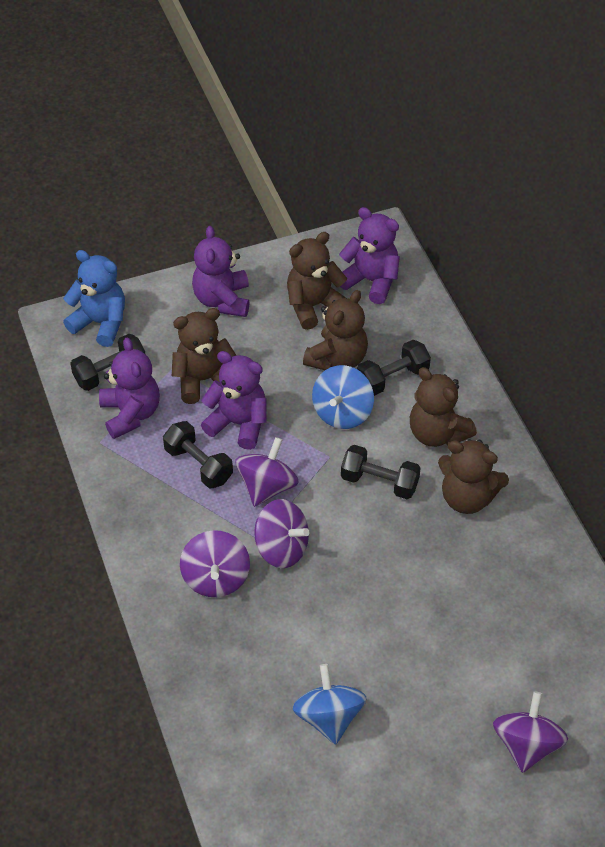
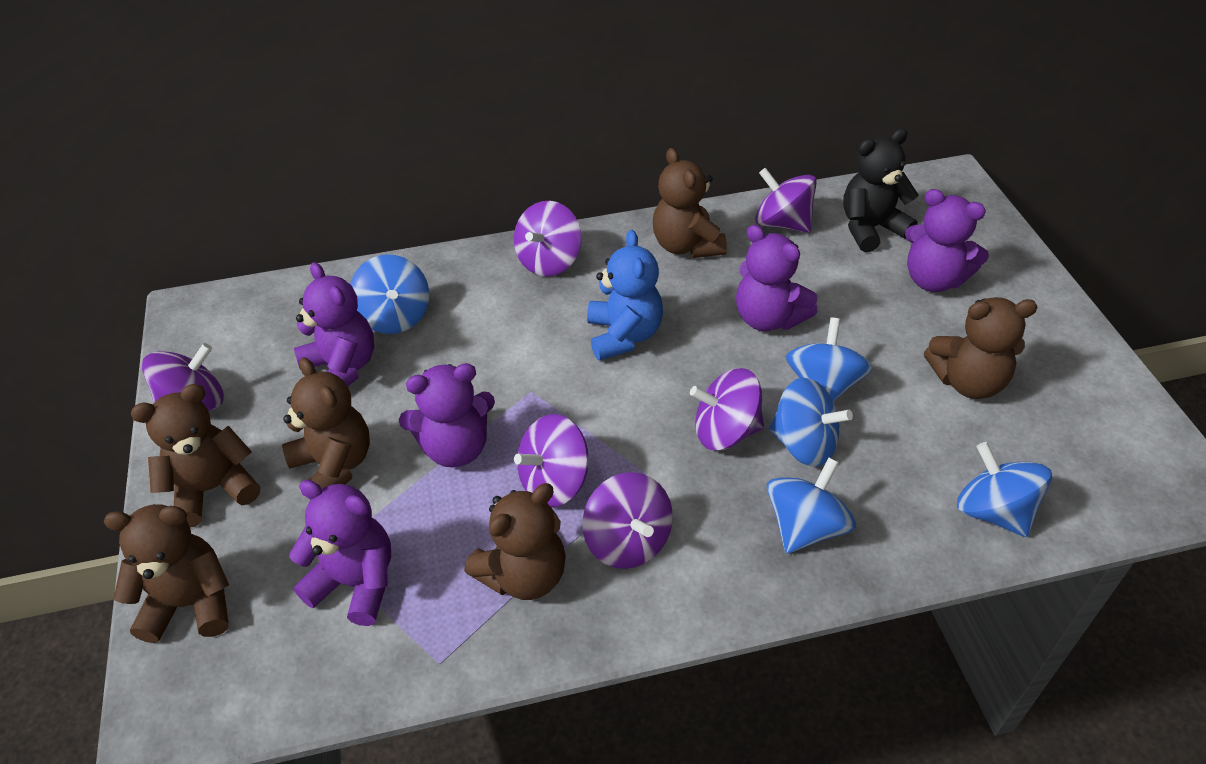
black dumbbell: 4 -> 0
black teddy bear: 0 -> 1
blue spinning top: 2 -> 5
brown teddy bear: 5 -> 6
purple spinning top: 4 -> 6
purple teddy bear: 4 -> 5

